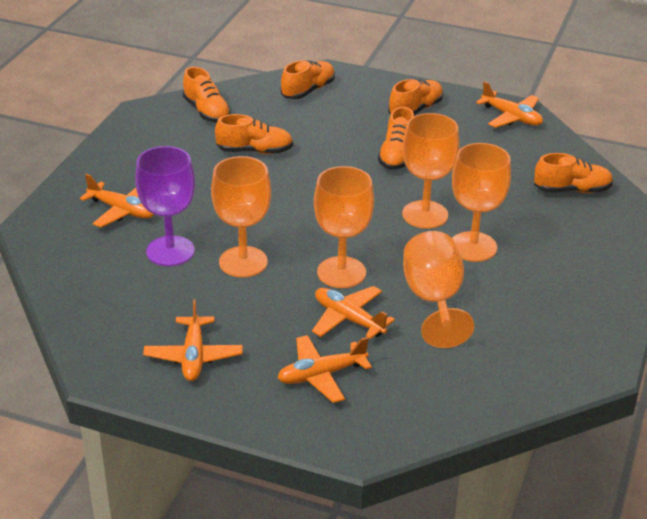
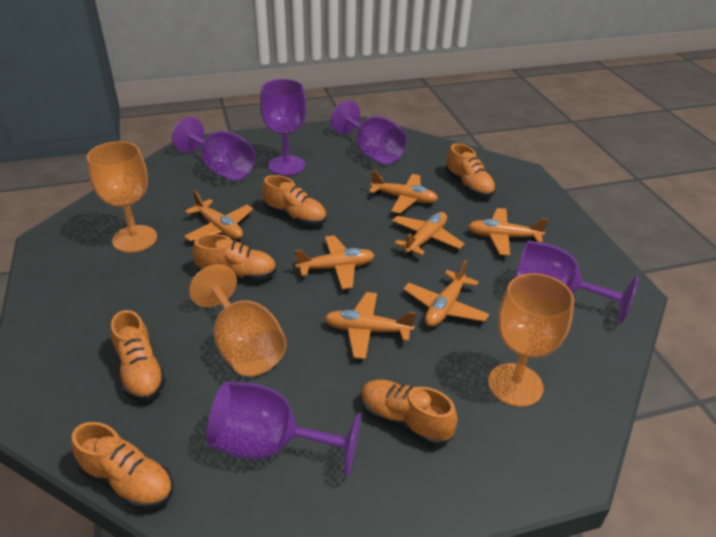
orange goblet: 5 -> 3
orange plane: 5 -> 7
purple goblet: 1 -> 5

